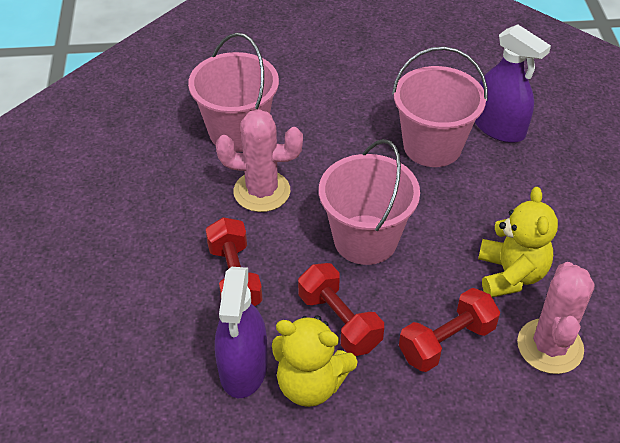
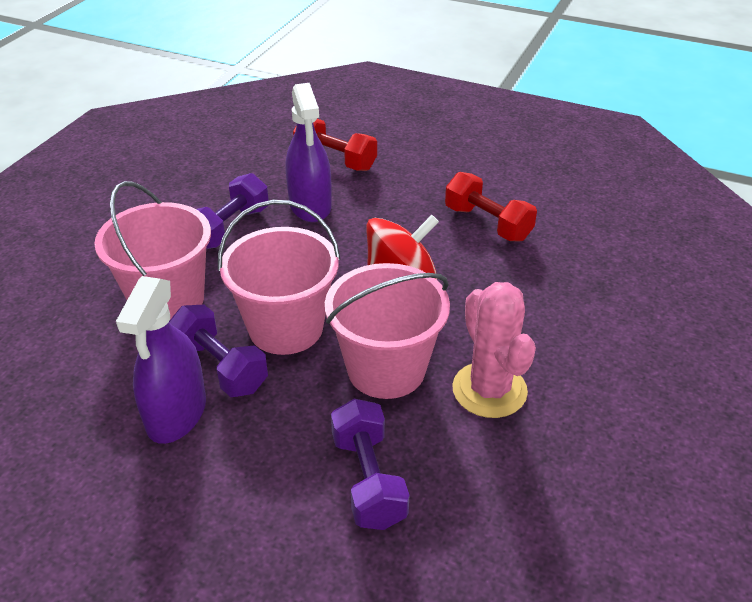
pink cactus: 2 -> 1
purple dumbbell: 0 -> 3
red dumbbell: 3 -> 2
red spinning top: 0 -> 1
yellow teddy bear: 2 -> 0

